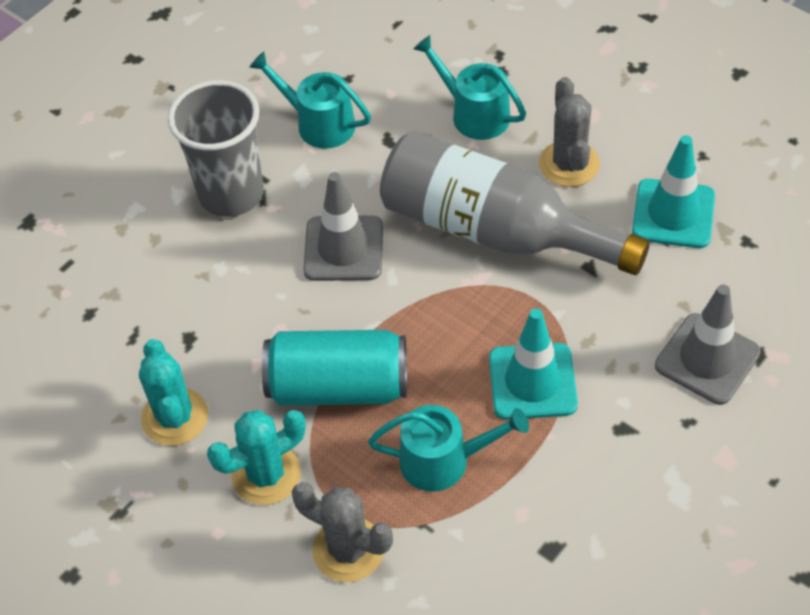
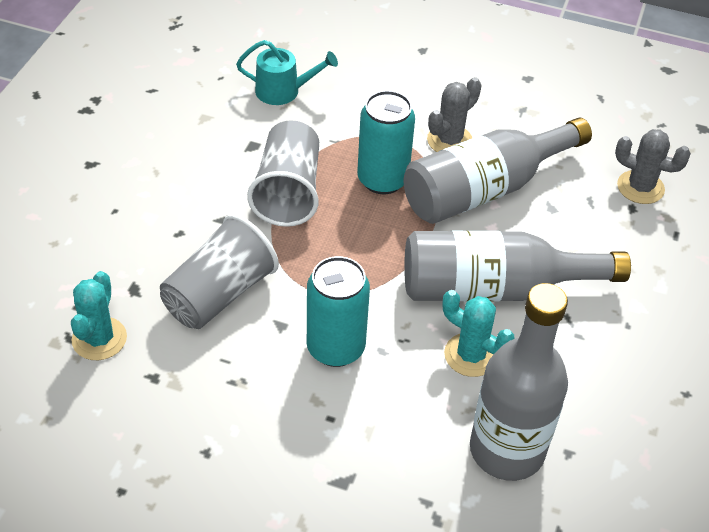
grey bottle: 1 -> 3
grey cup: 1 -> 2
grey traffic cone: 2 -> 0
turquoise can: 1 -> 2
turquoise traffic cone: 2 -> 0
turquoise watering can: 3 -> 1

